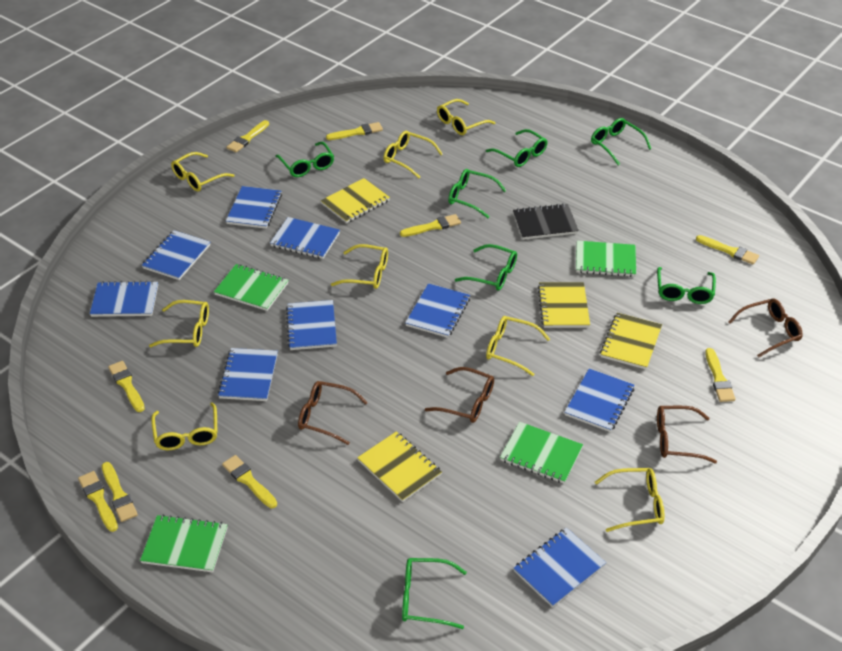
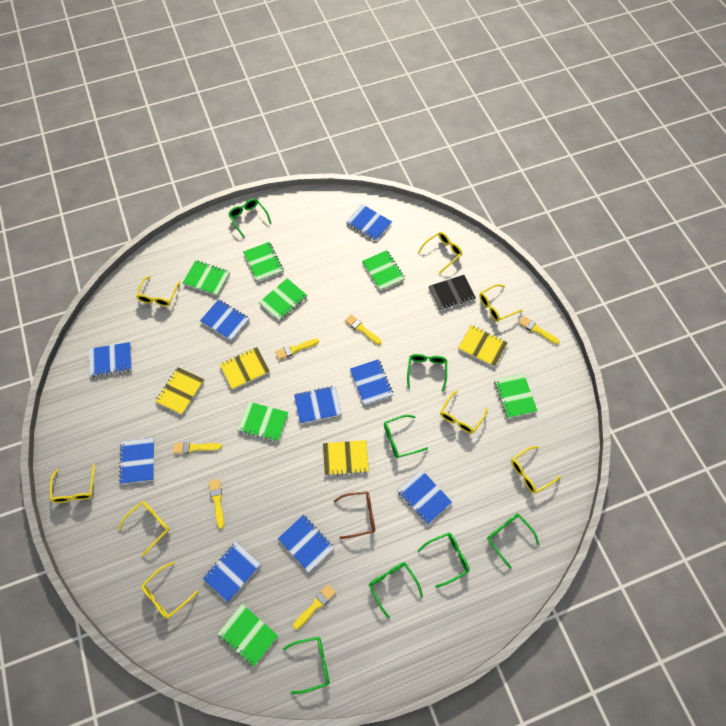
brown glasses: 4 -> 1
green notebook: 4 -> 7
yellow brush: 9 -> 6

